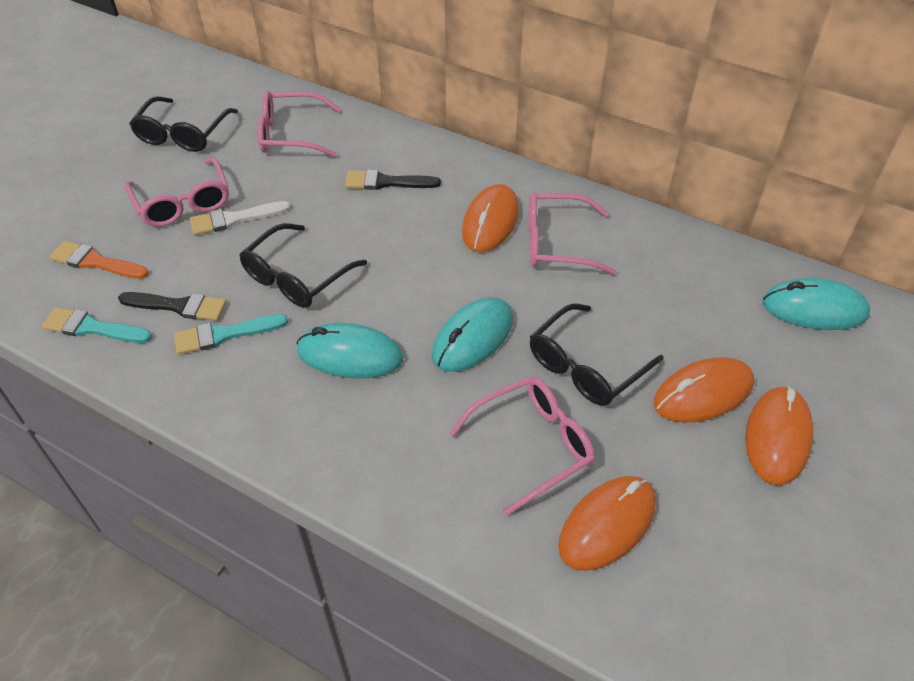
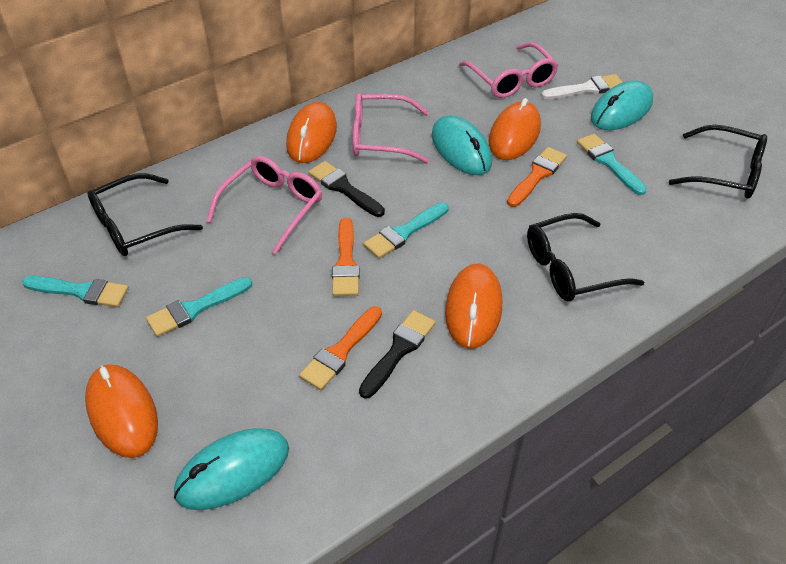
orange brush: 1 -> 3
pink glasses: 4 -> 3
turquoise brush: 2 -> 4

